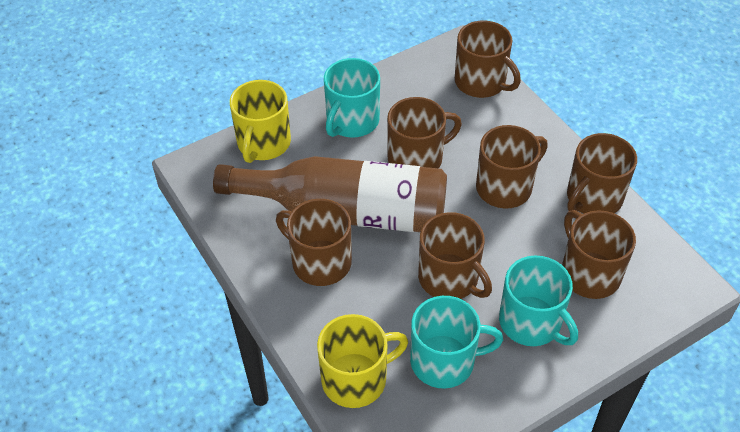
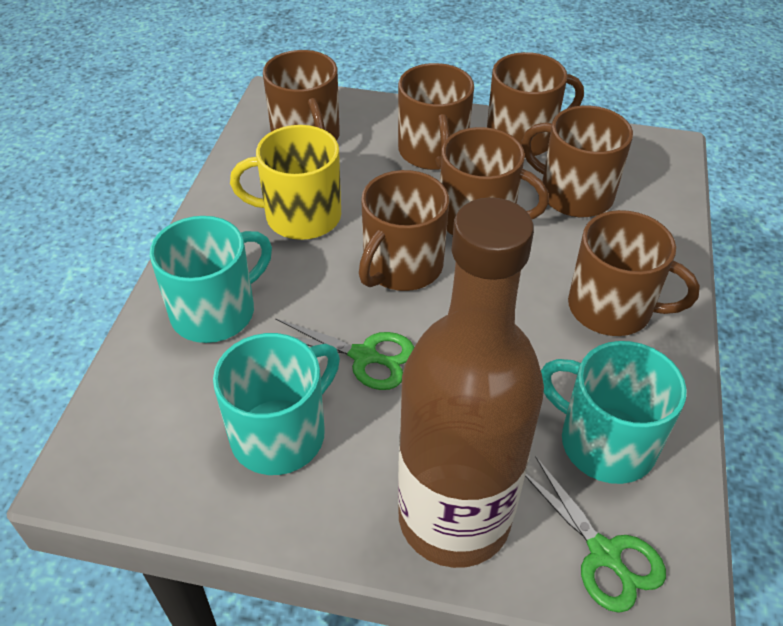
green scissors: 0 -> 2
yellow mug: 2 -> 1

